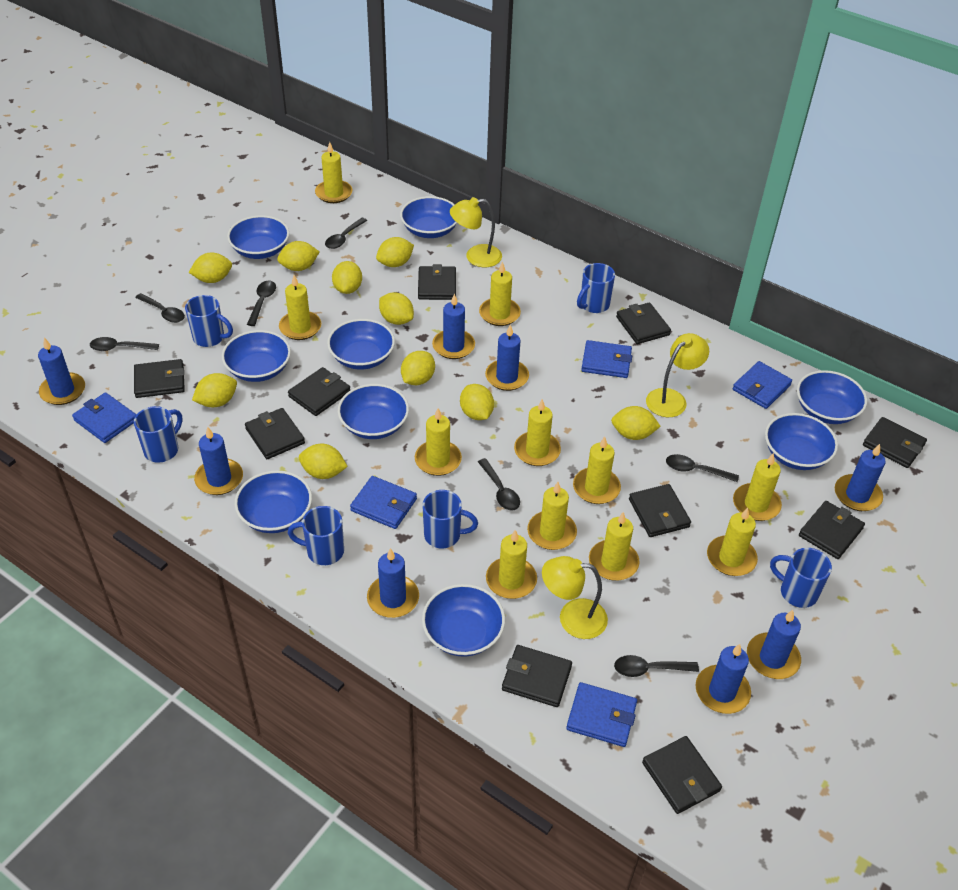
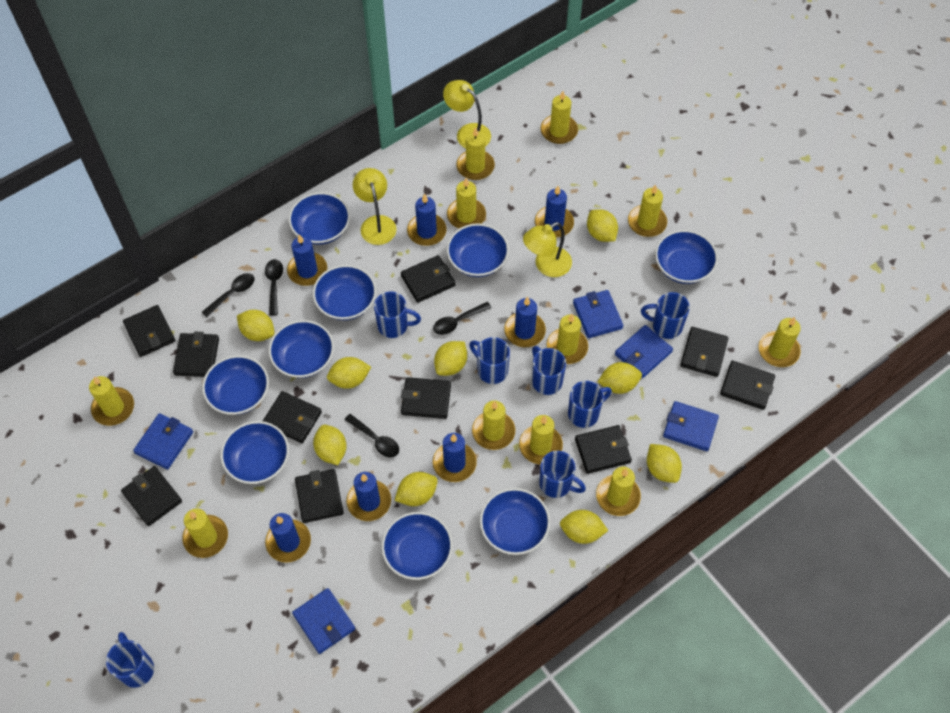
black spoon: 7 -> 4
blue candle: 8 -> 7
blue mug: 6 -> 7
yellow lemon: 10 -> 9

